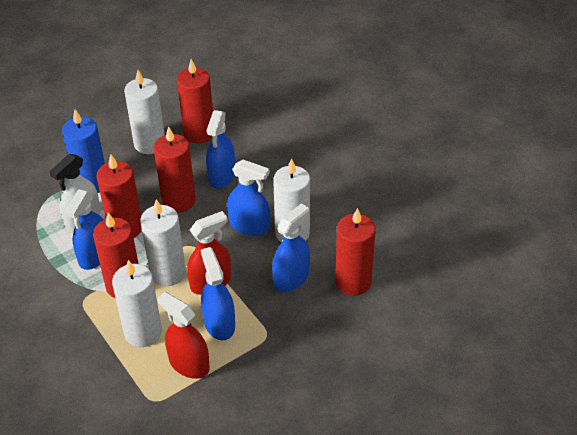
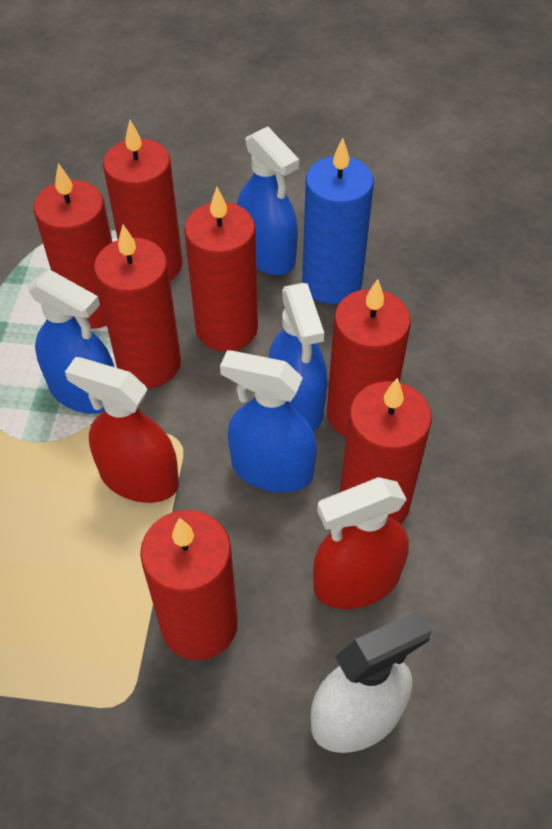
blue spray bottle: 5 -> 4
red candle: 5 -> 7
white candle: 4 -> 0

